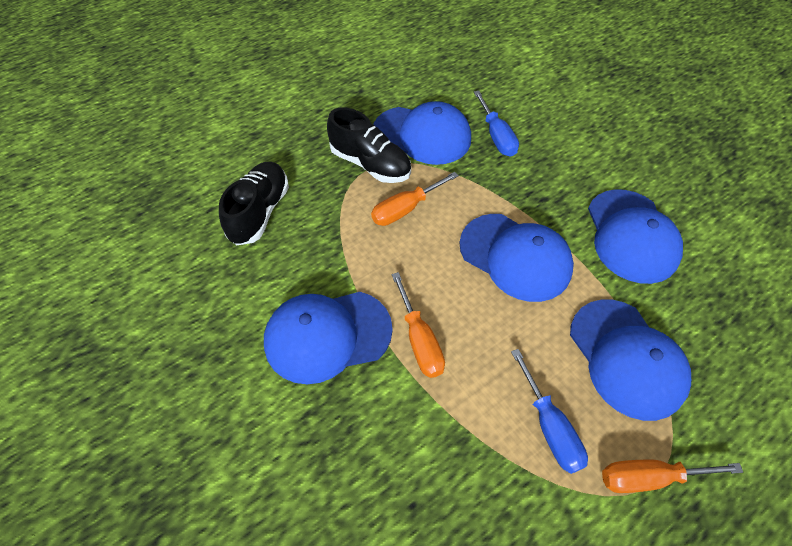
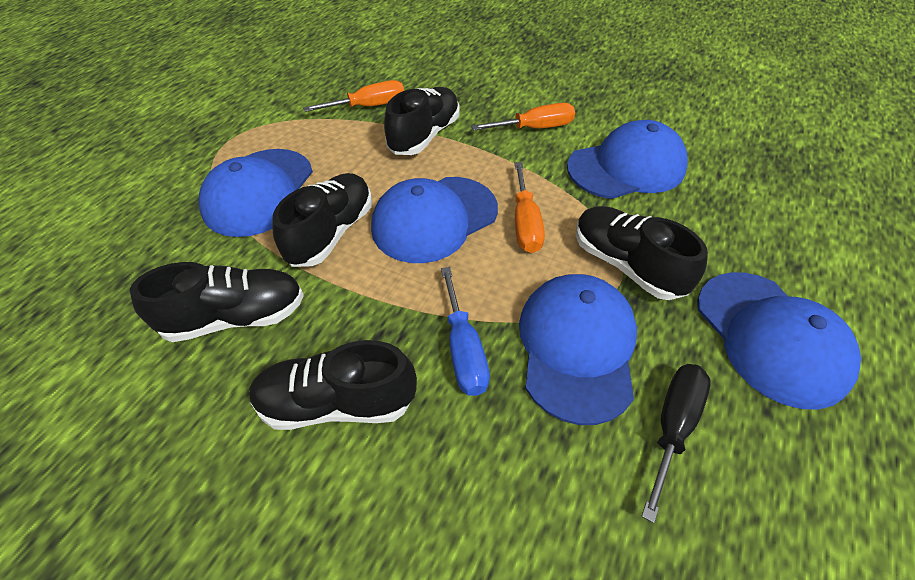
black screwdriver: 0 -> 1
black shoe: 2 -> 5
blue screwdriver: 2 -> 1

